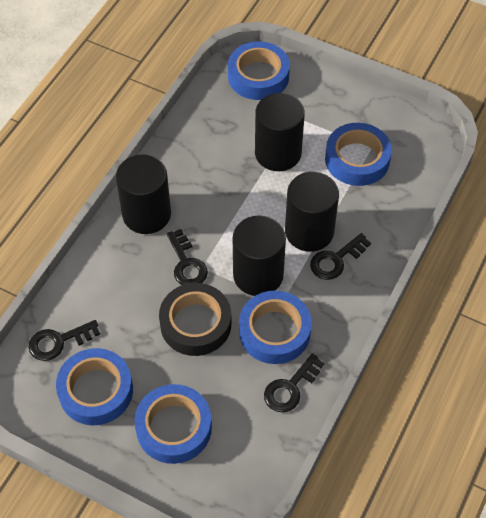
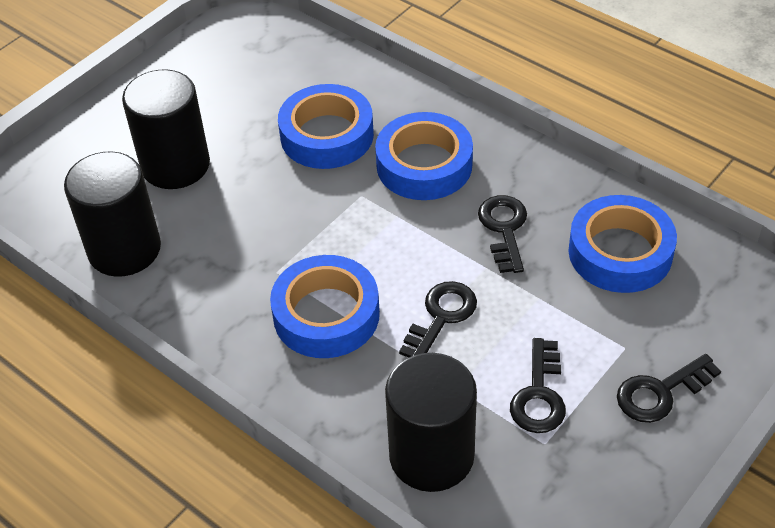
black cylinder: 4 -> 3
black tape: 1 -> 0
blue tape: 5 -> 4

